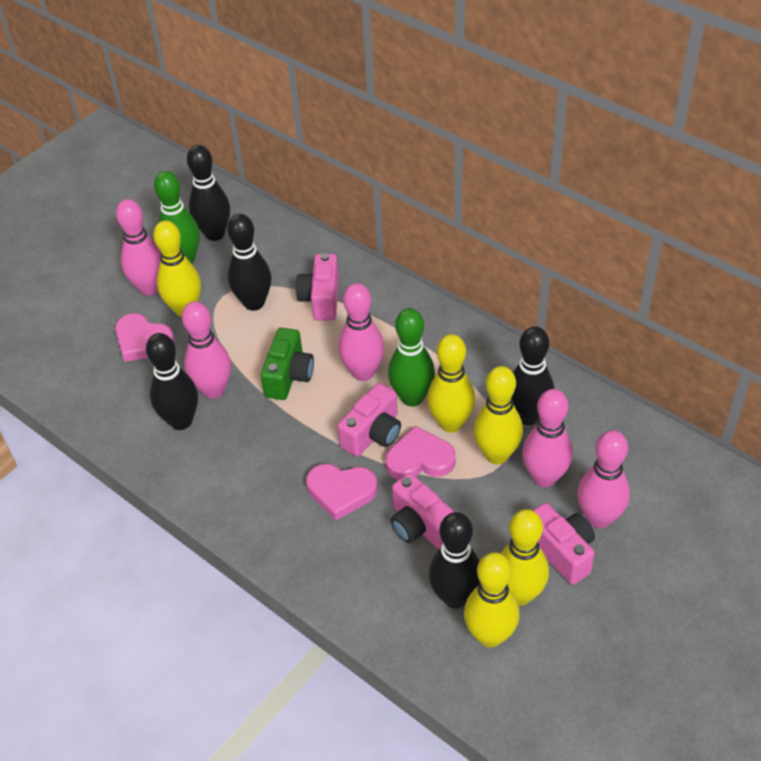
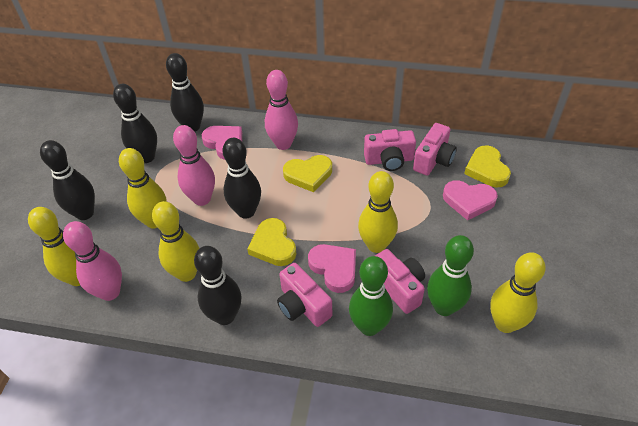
green camera: 1 -> 0
pink bowling pin: 5 -> 3
yellow heart: 0 -> 3

